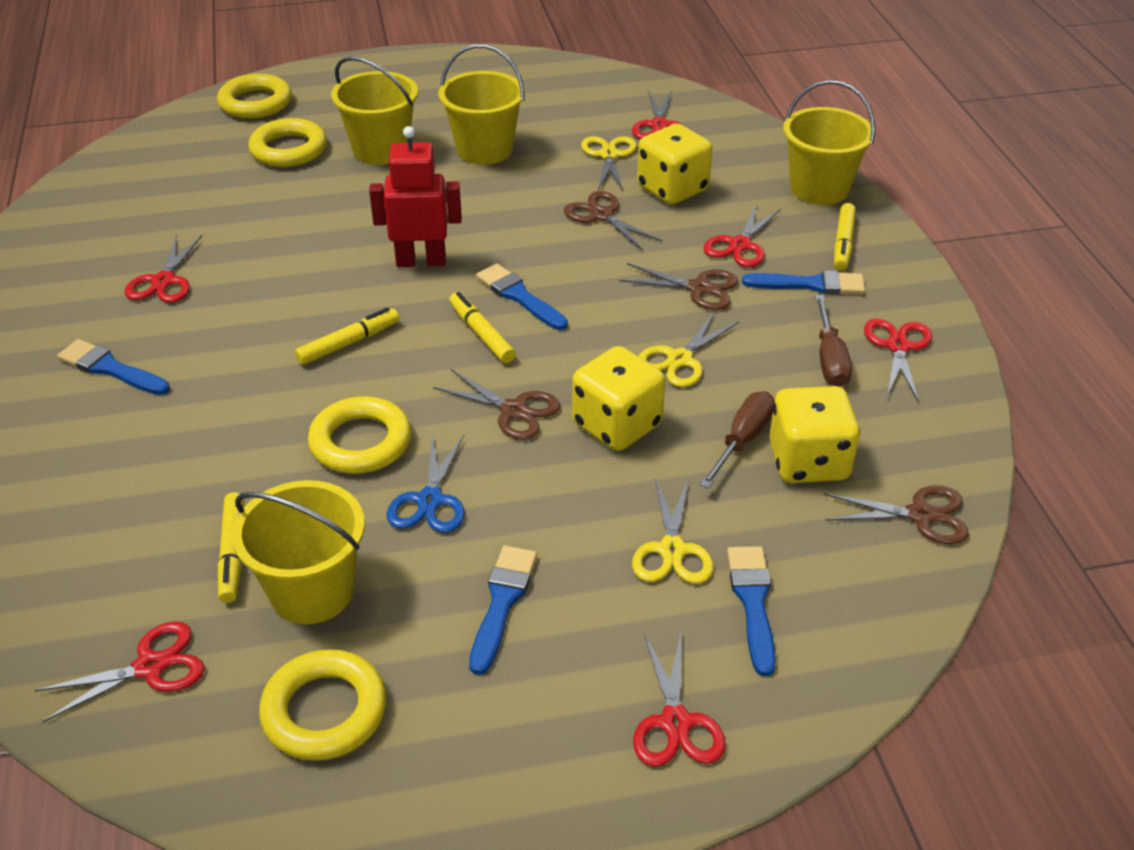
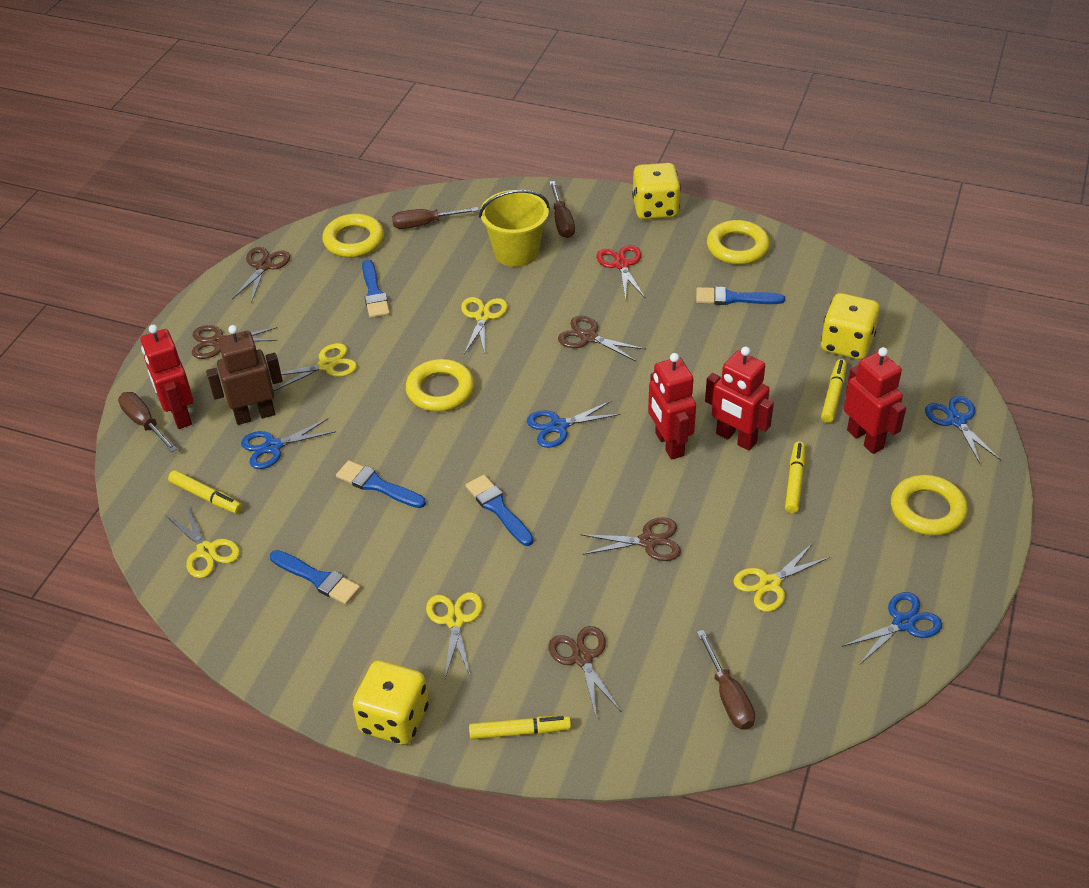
blue scissors: 1 -> 4
brown robot: 0 -> 1
brown scissors: 4 -> 5
brown screwdriver: 2 -> 4
red robot: 1 -> 4
red scissors: 6 -> 1
yellow bucket: 4 -> 1
yellow scissors: 3 -> 5

